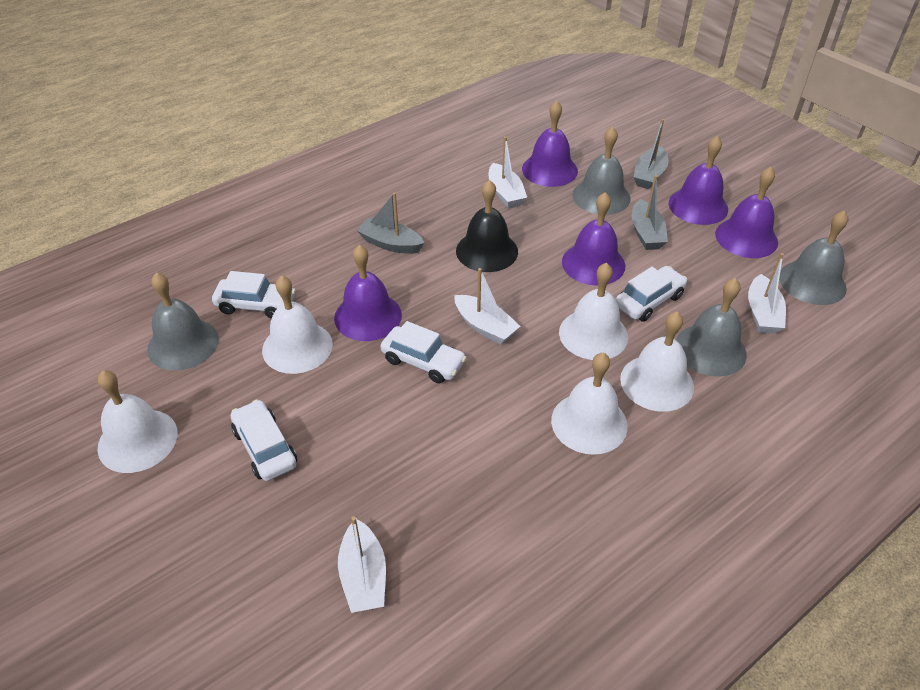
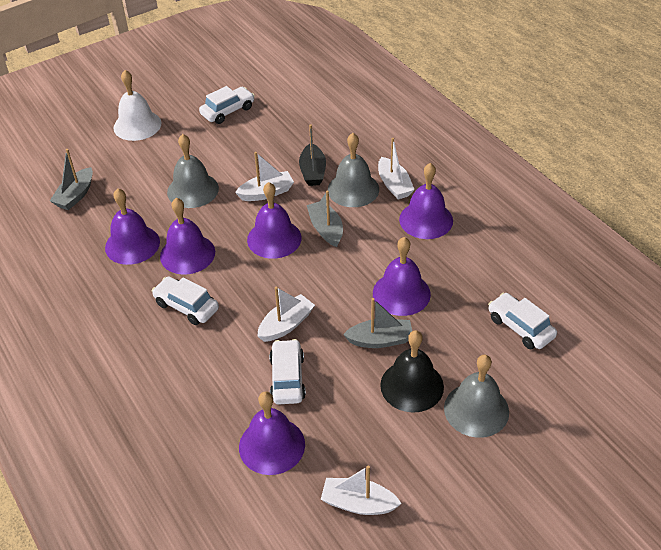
black boat: 0 -> 1
grey bell: 4 -> 3
purple bell: 5 -> 6
white bell: 5 -> 1

